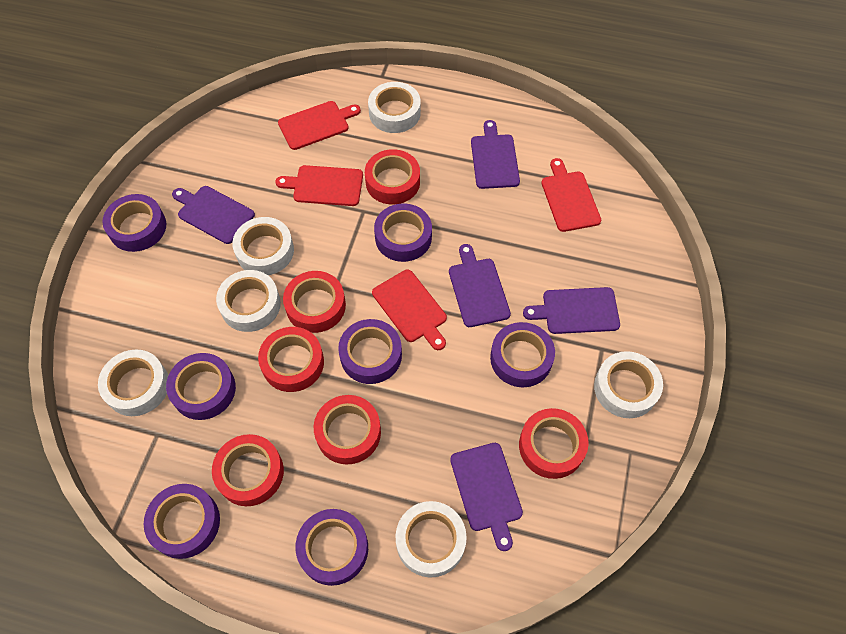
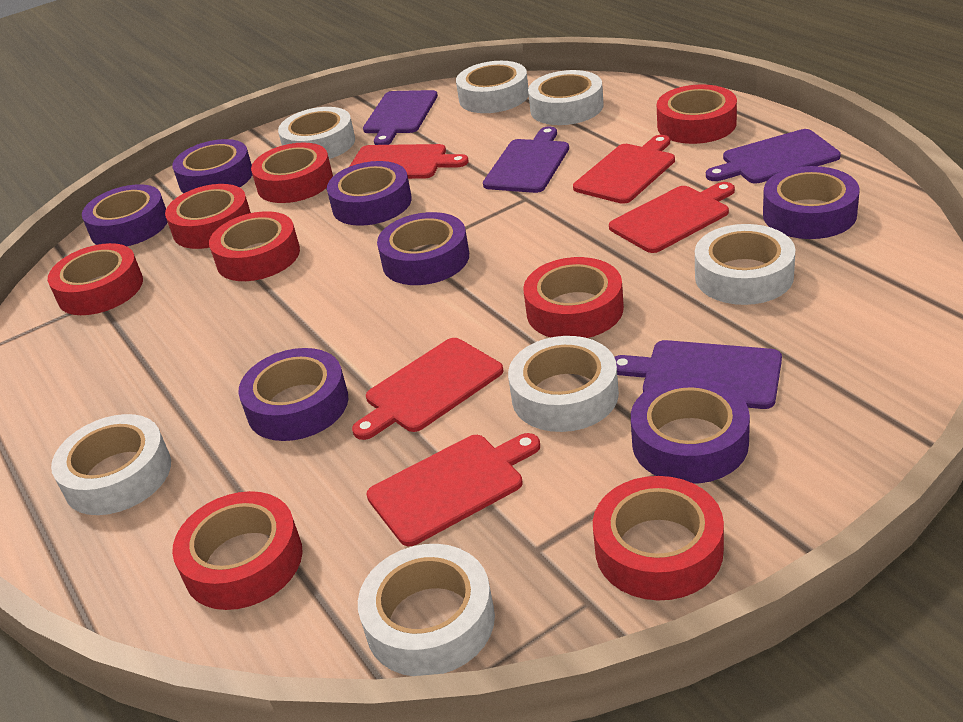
purple cutting board: 5 -> 4
red cutting board: 4 -> 5
red tape: 6 -> 8
white tape: 6 -> 7

